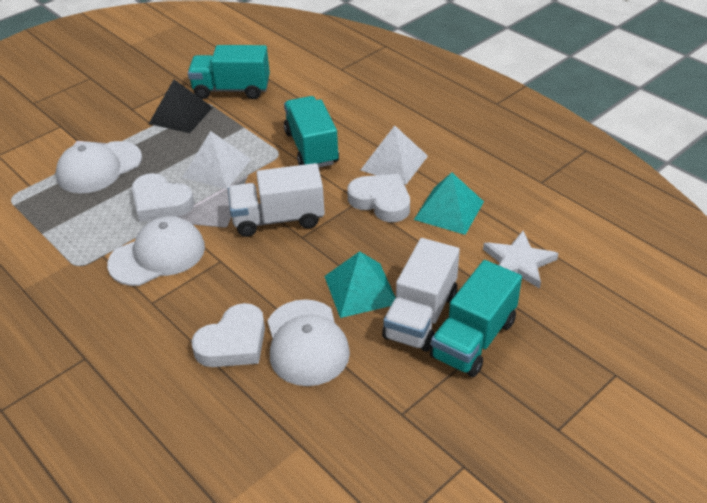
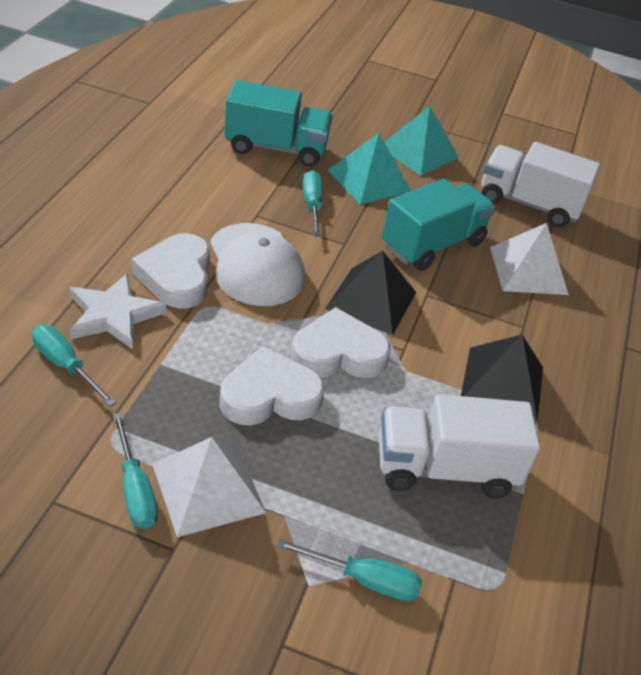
black pyramid: 1 -> 2
turquoise screwdriver: 0 -> 4
turquoise truck: 3 -> 2
white cap: 3 -> 1

